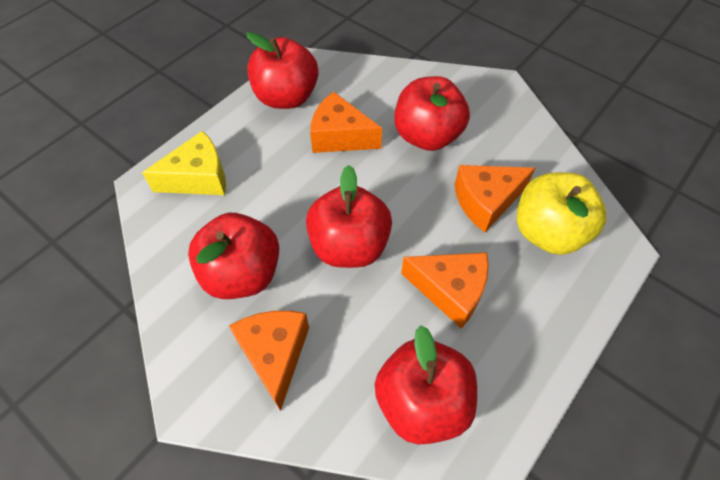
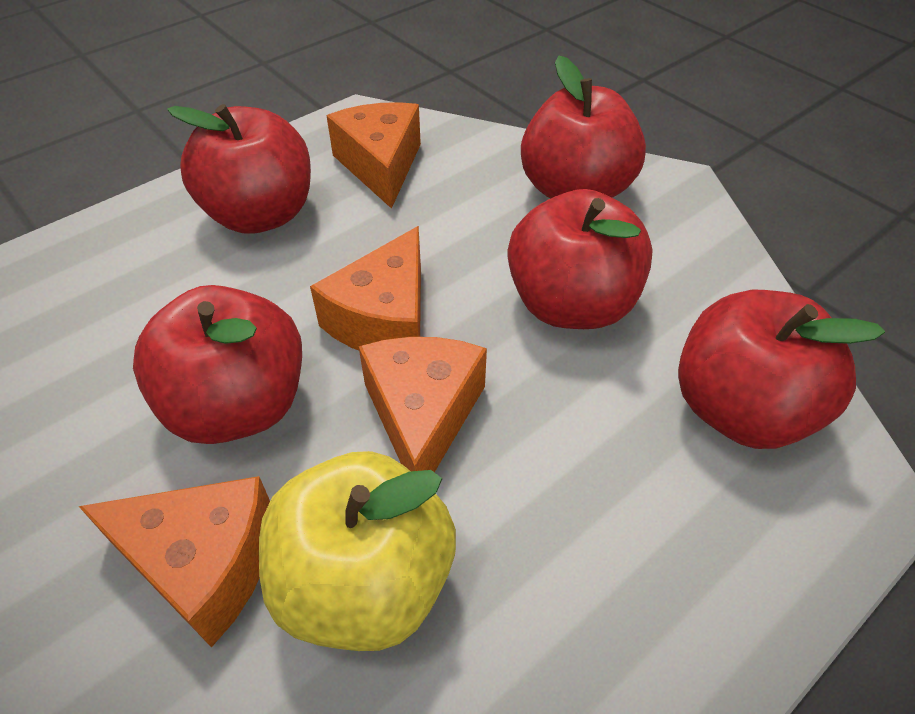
yellow cheese: 1 -> 0

